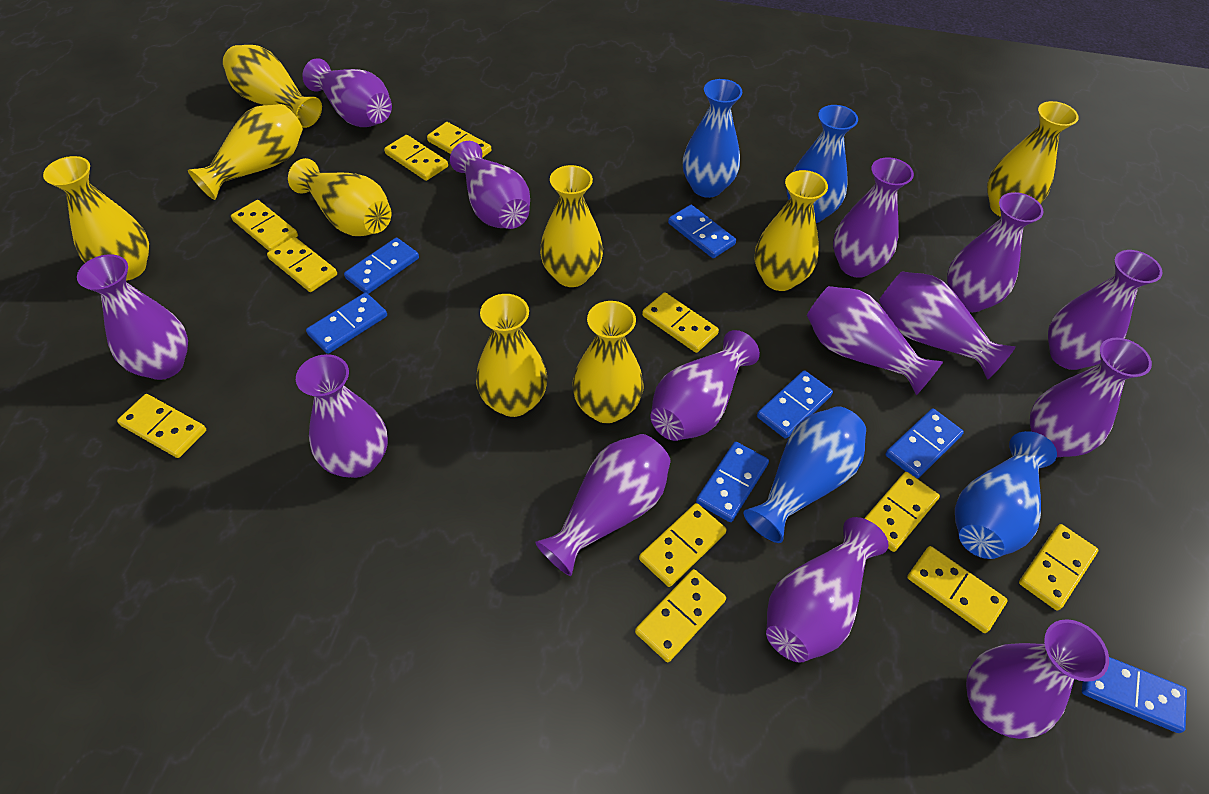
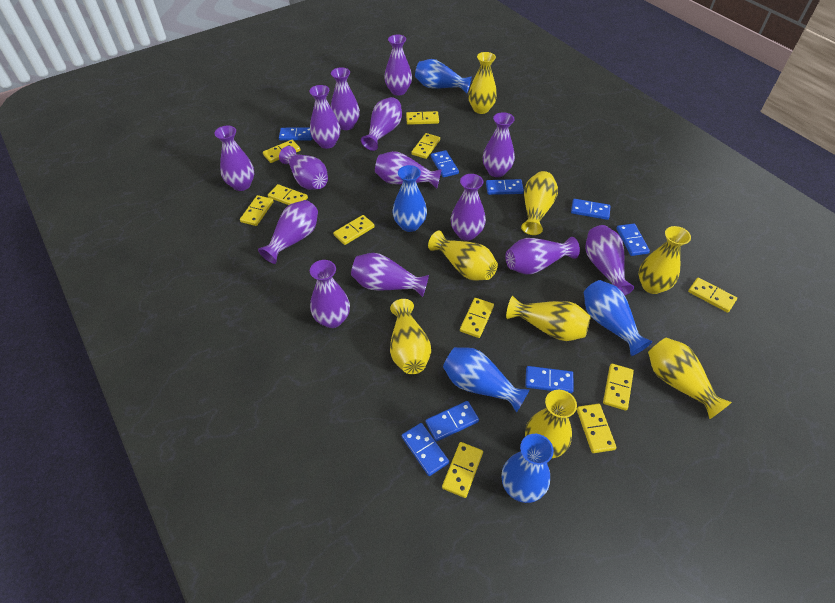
blue domino: 7 -> 8
blue vase: 4 -> 5
yellow vase: 9 -> 8

